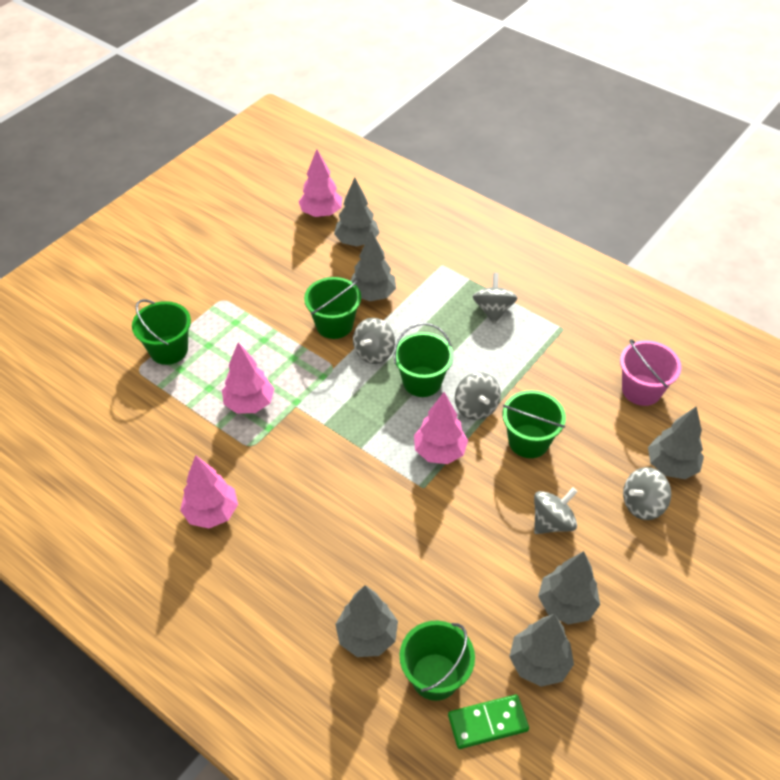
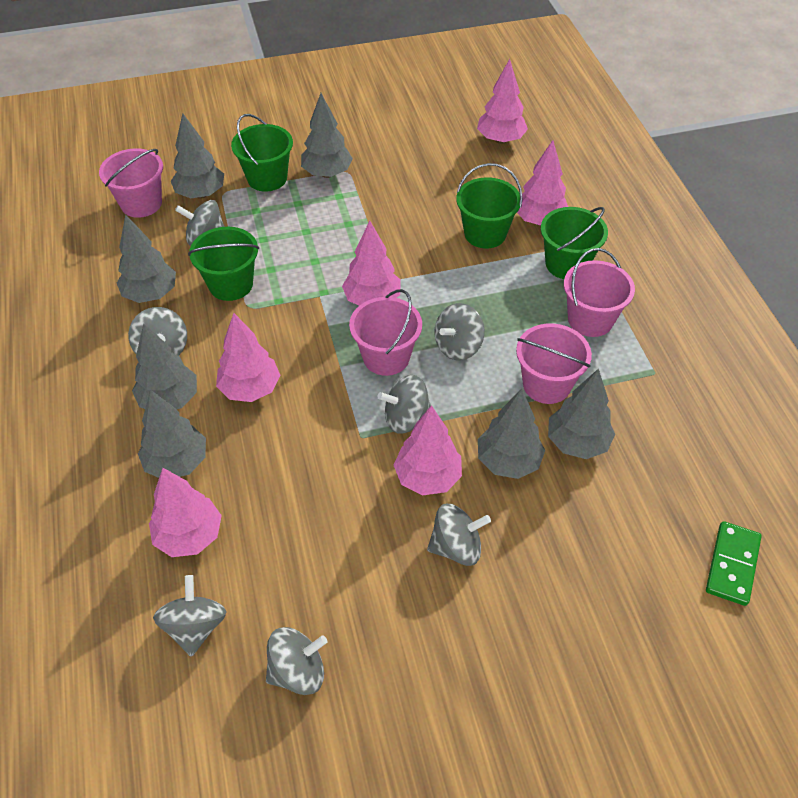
green bucket: 5 -> 4
grey spinning top: 5 -> 7
grey tree: 6 -> 7
pink bucket: 1 -> 4
pink tree: 4 -> 6

